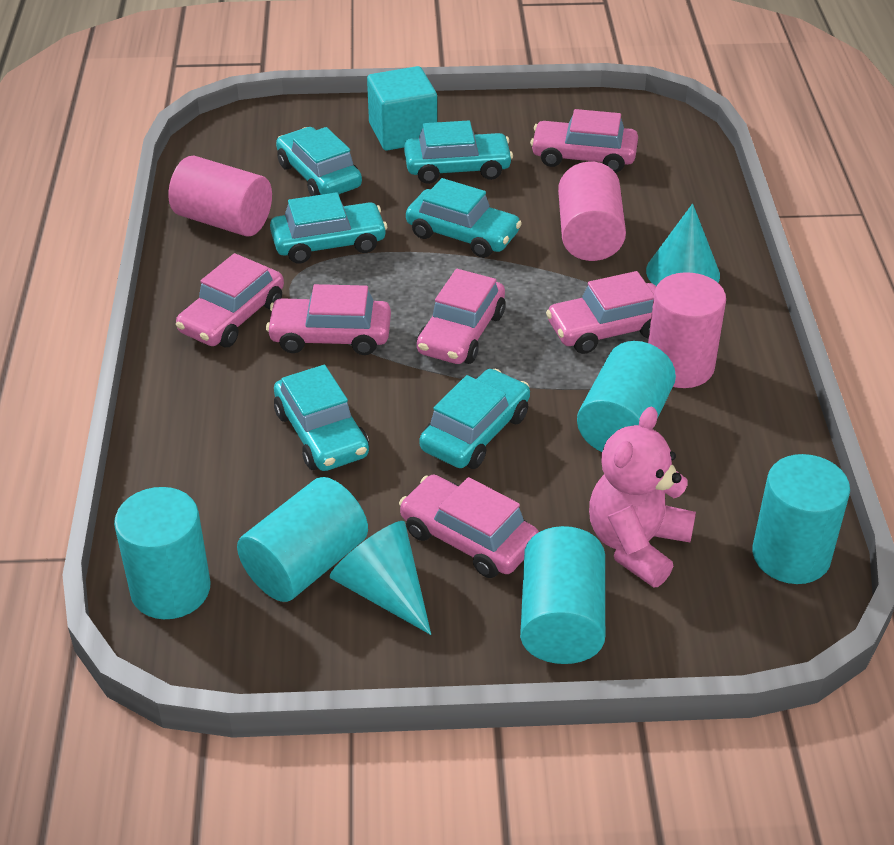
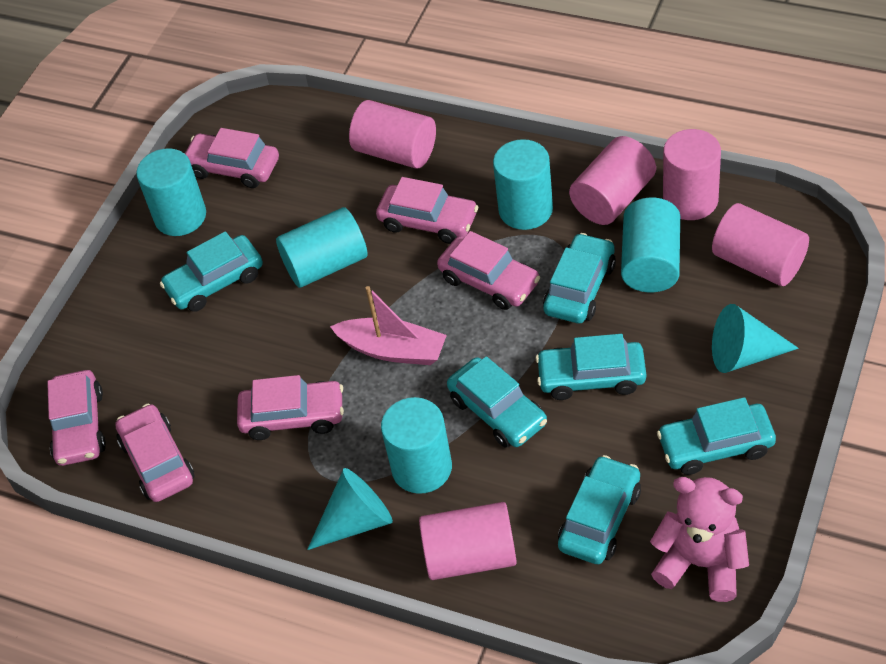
pink boat: 0 -> 1
pink cylinder: 3 -> 5
turquoise cube: 1 -> 0

